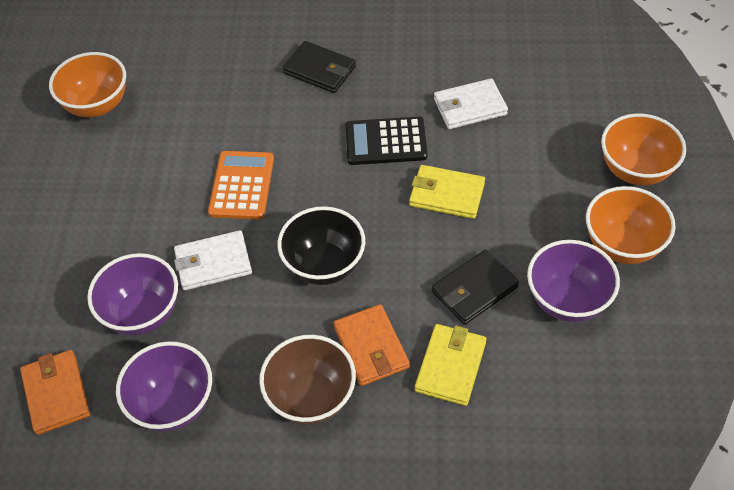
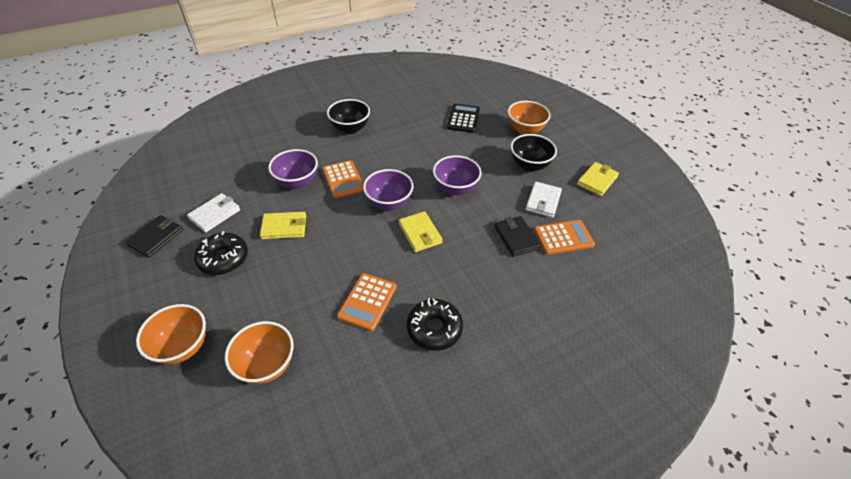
black bowl: 1 -> 2
black donut: 0 -> 2
brown bowl: 1 -> 0
orange calculator: 1 -> 3
orange wallet: 2 -> 0
yellow wallet: 2 -> 3

